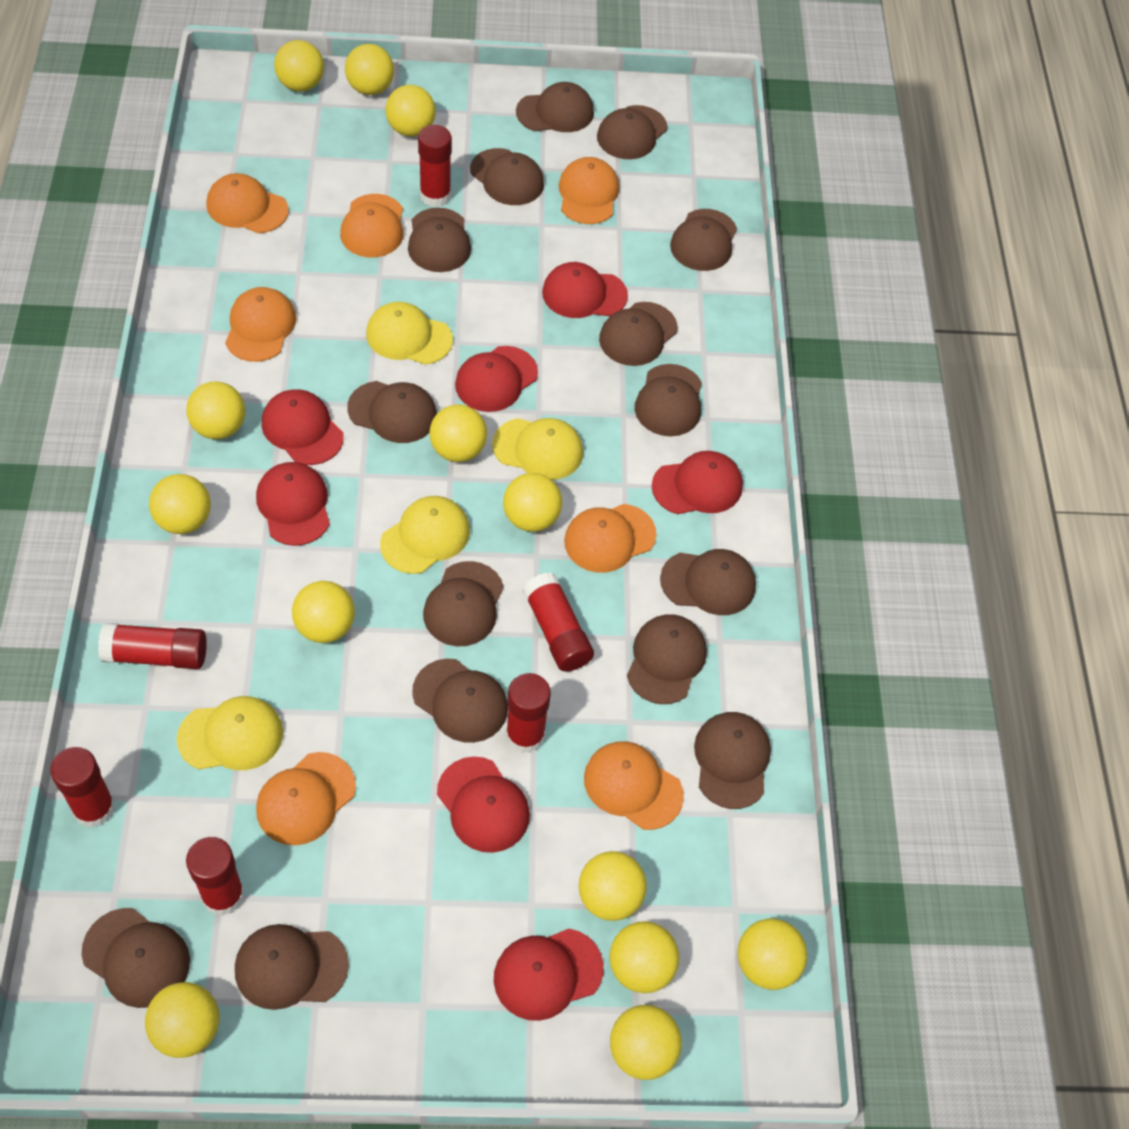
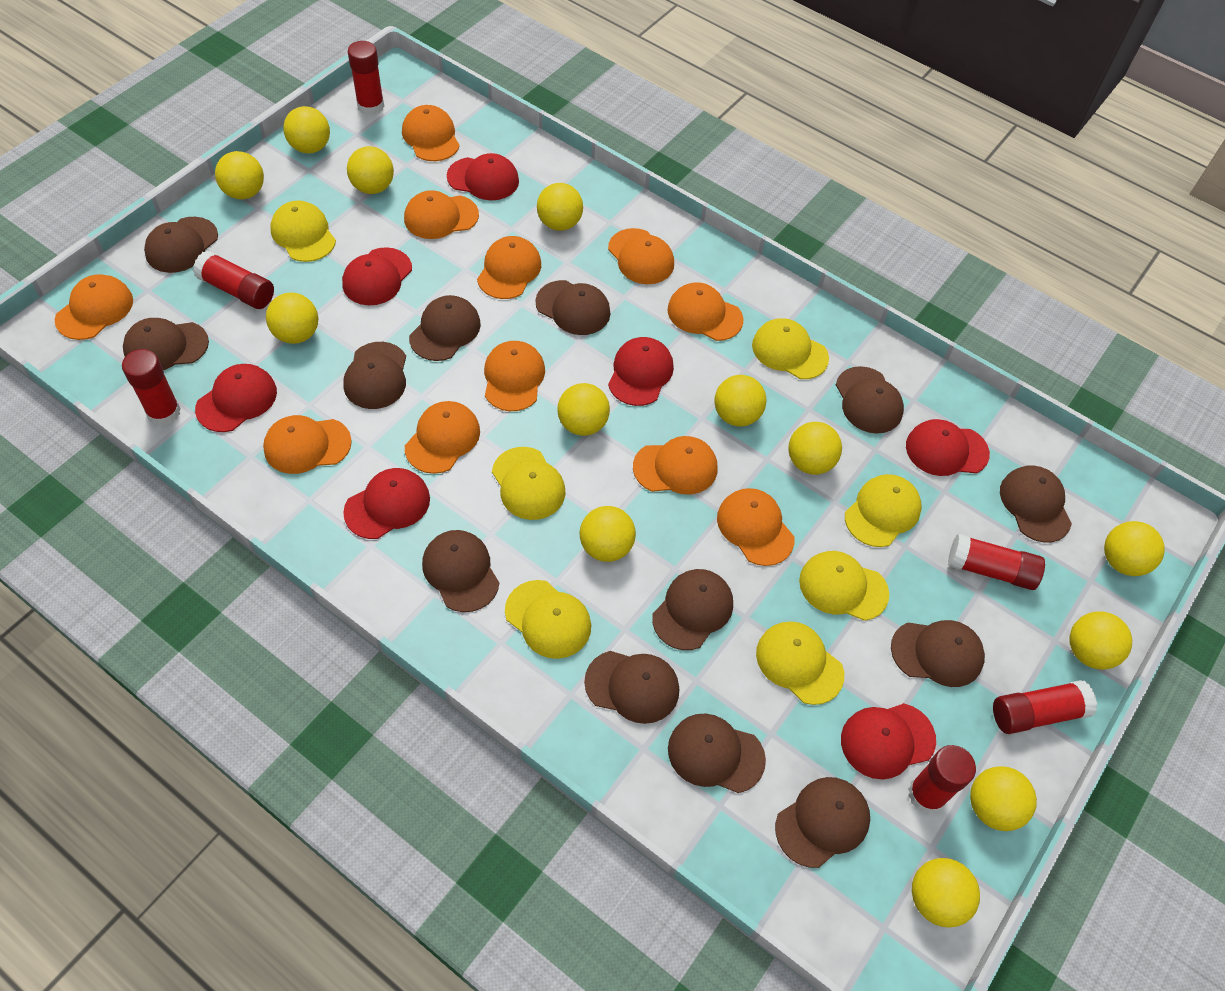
brown cap: 15 -> 13
orange cap: 7 -> 11
yellow cap: 4 -> 7

